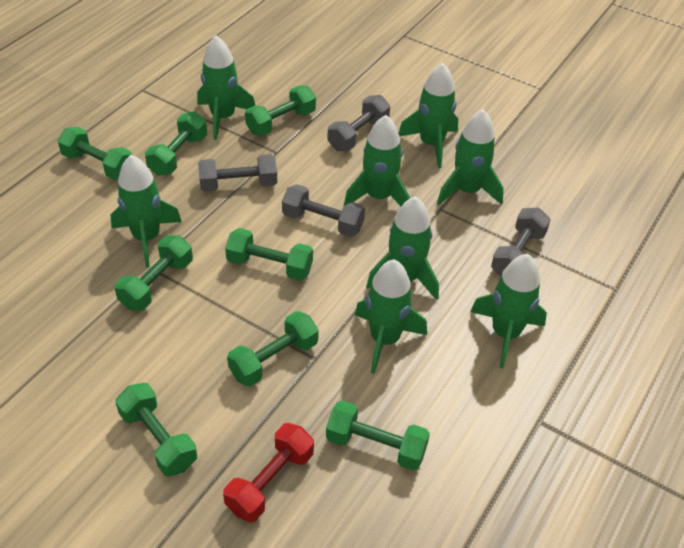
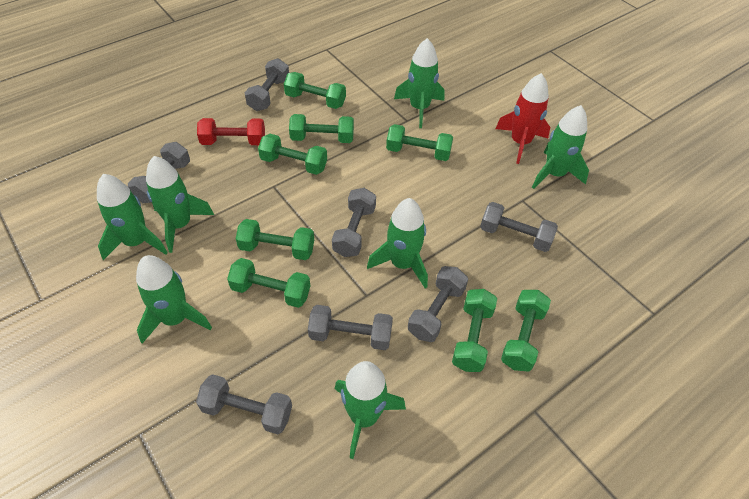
green rocket: 8 -> 7
grey dumbbell: 4 -> 7
red rocket: 0 -> 1

